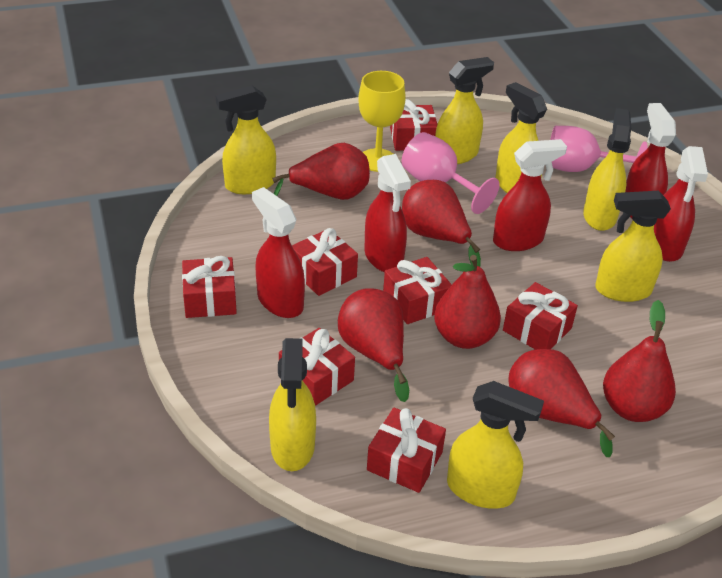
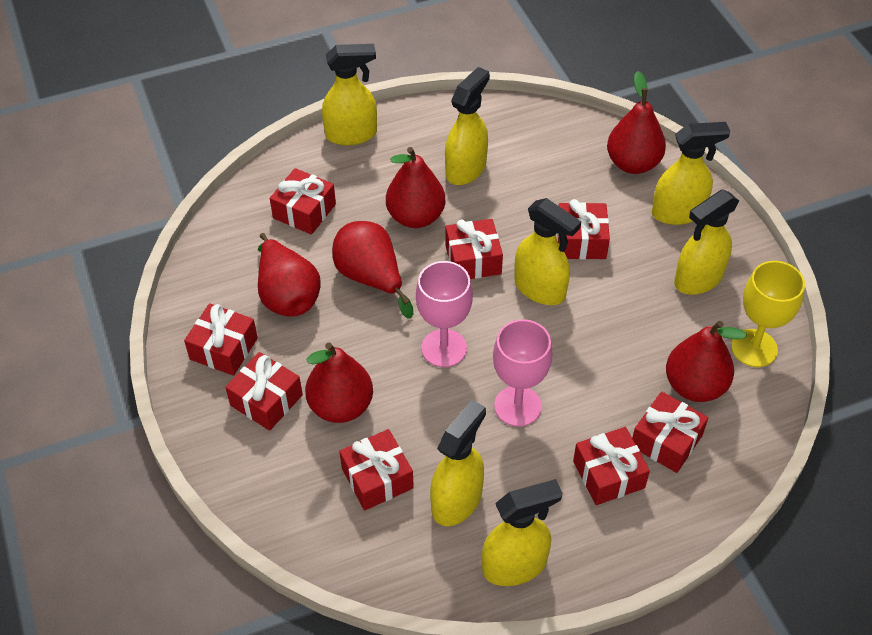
red gift: 7 -> 8
red spray bottle: 5 -> 0

